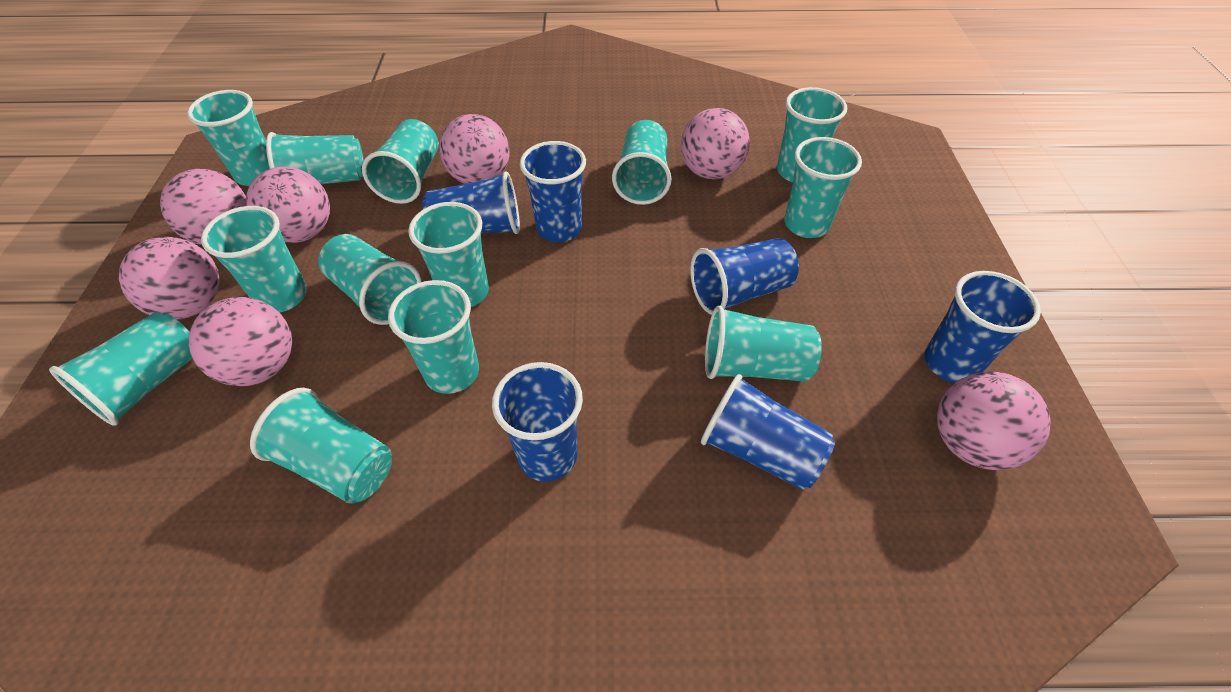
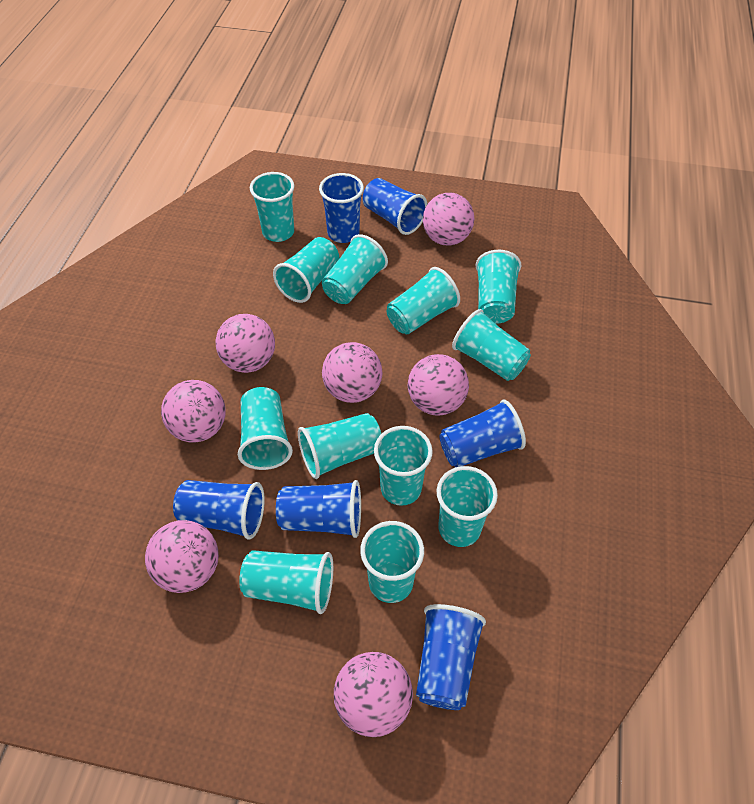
turquoise cup: 13 -> 12

